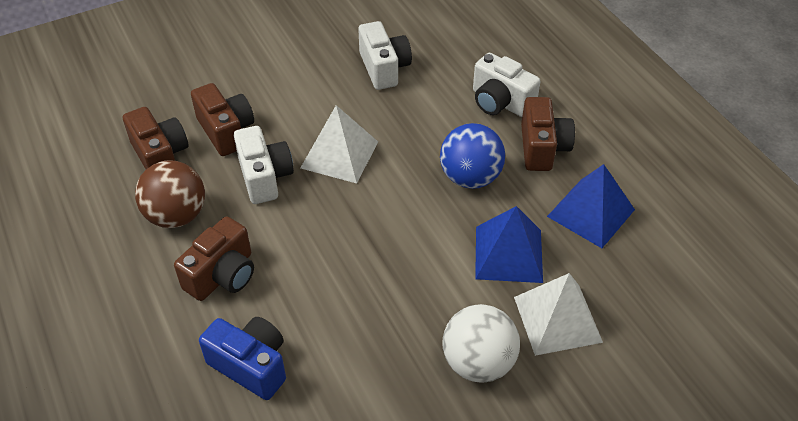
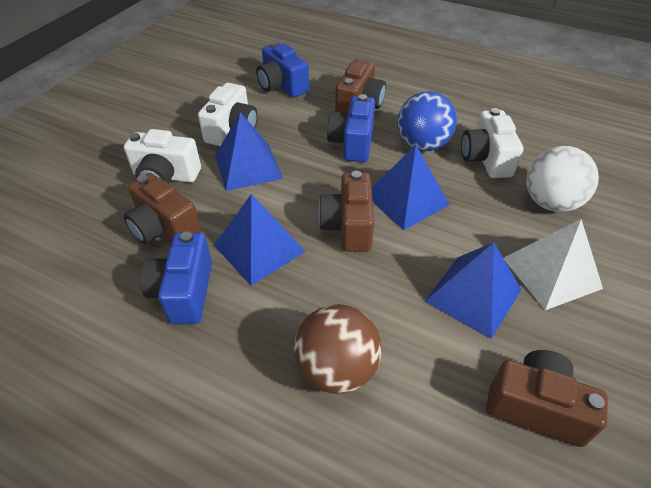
blue camera: 1 -> 3
blue pyramid: 2 -> 4
white pyramid: 2 -> 1

